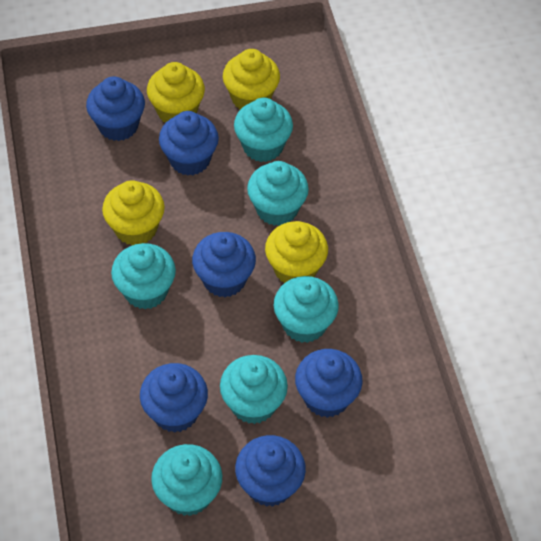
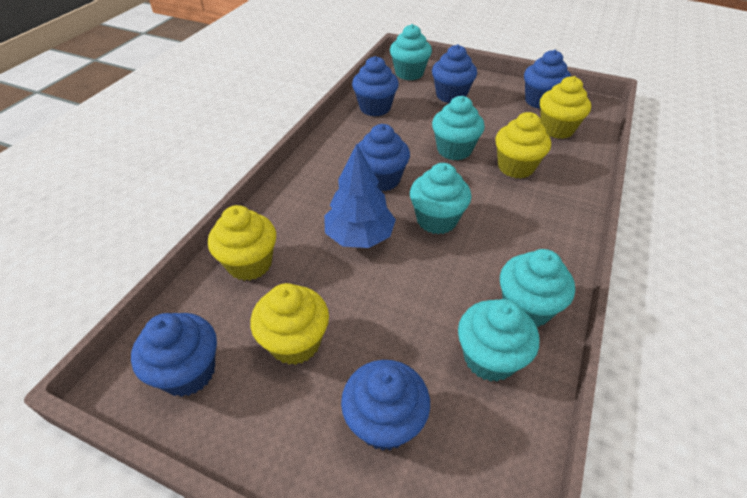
blue tree: 0 -> 1
turquoise cupcake: 6 -> 5

